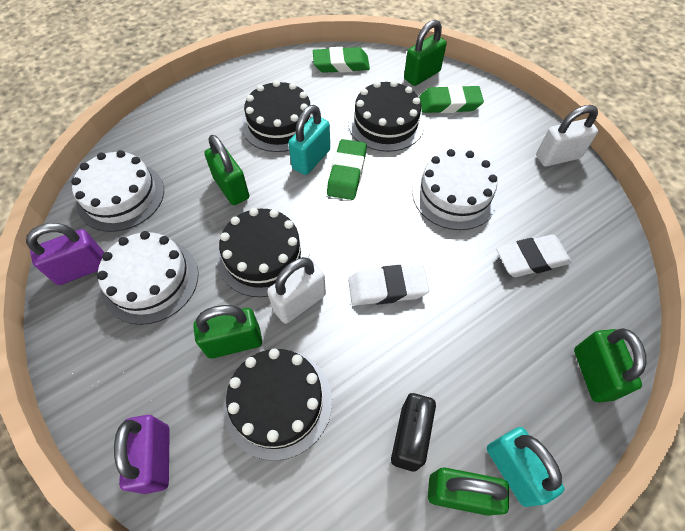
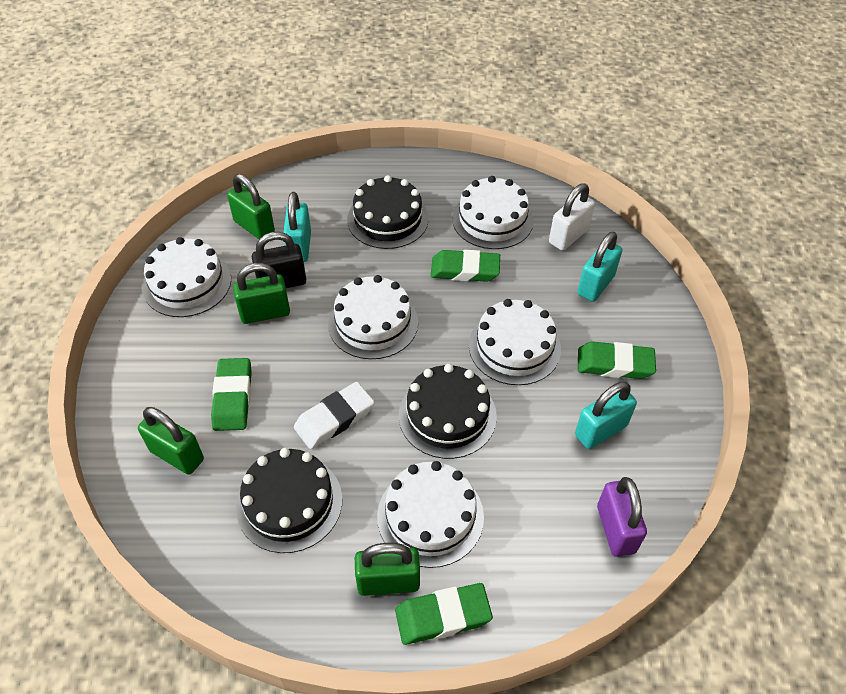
black cake: 4 -> 3
green eraser: 3 -> 4
green padlock: 5 -> 4
purple padlock: 2 -> 1
turquoise padlock: 2 -> 3
white cake: 3 -> 5
white eraser: 2 -> 1
white padlock: 2 -> 1

